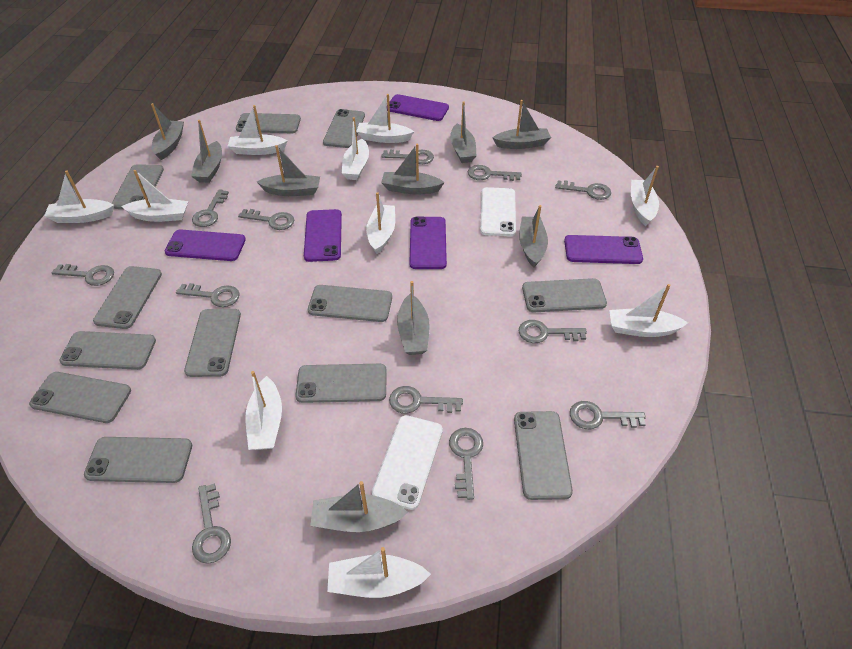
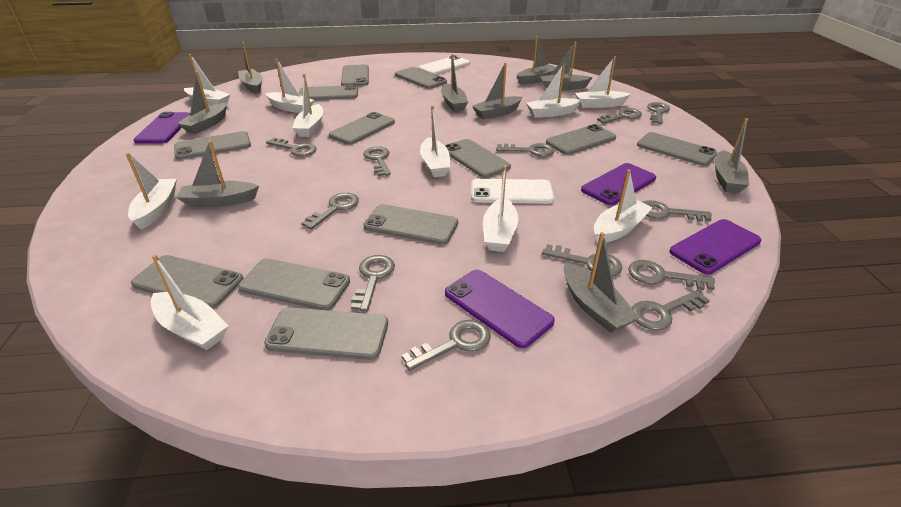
purple phone: 5 -> 4

